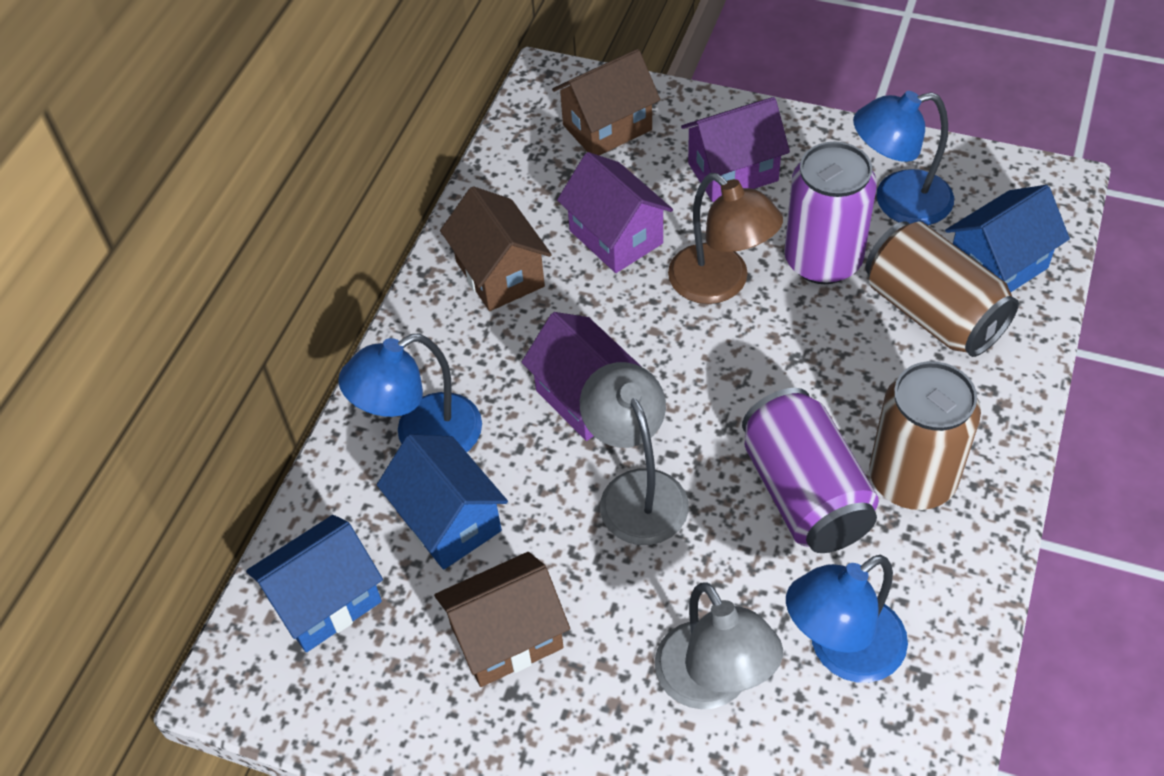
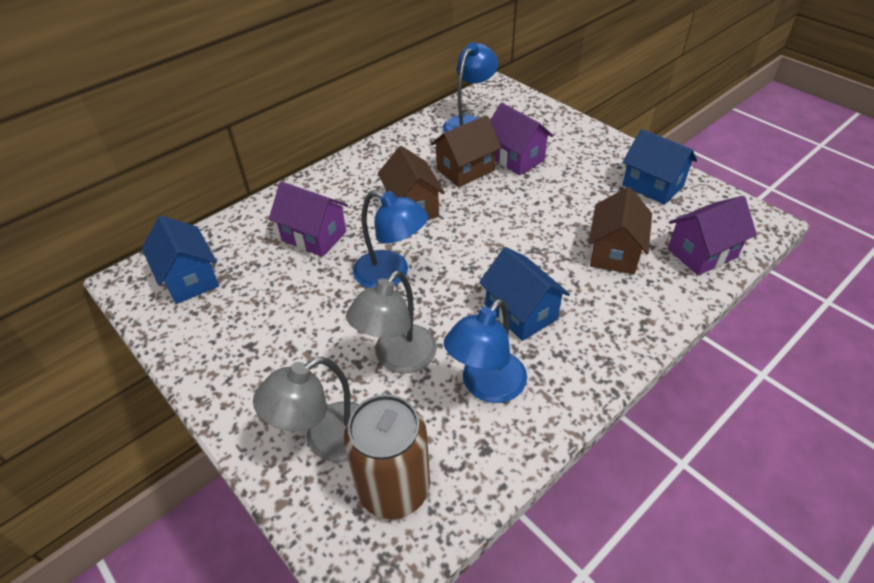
brown can: 2 -> 1
brown lamp: 1 -> 0
purple can: 2 -> 0

